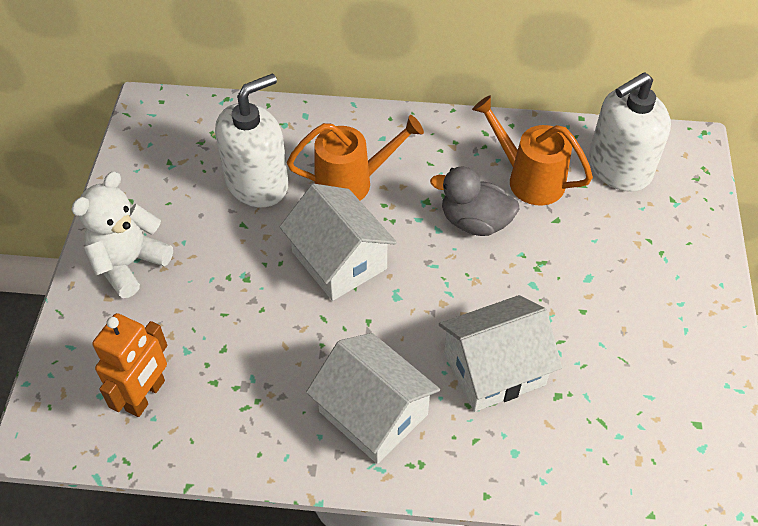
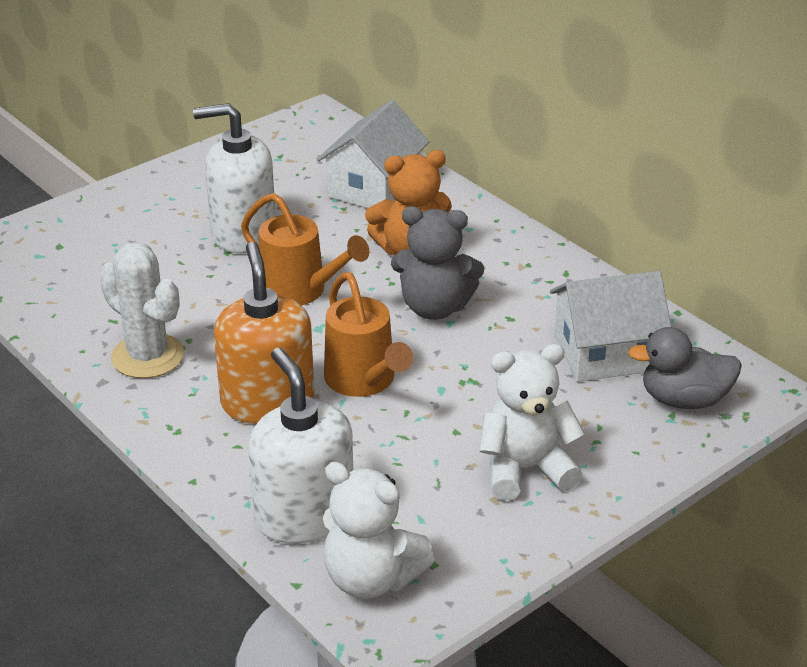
grey teddy bear: 0 -> 1
orange robot: 1 -> 0
orange soap dispenser: 0 -> 1
orange teddy bear: 0 -> 1
white cactus: 0 -> 1
white house: 3 -> 2
white teddy bear: 1 -> 2

